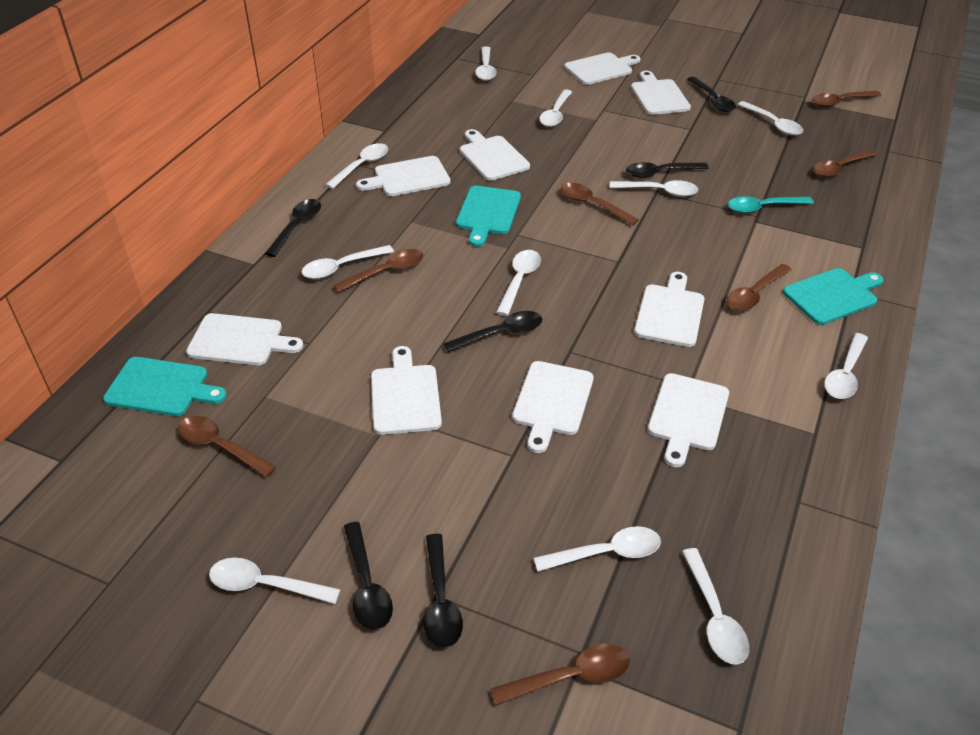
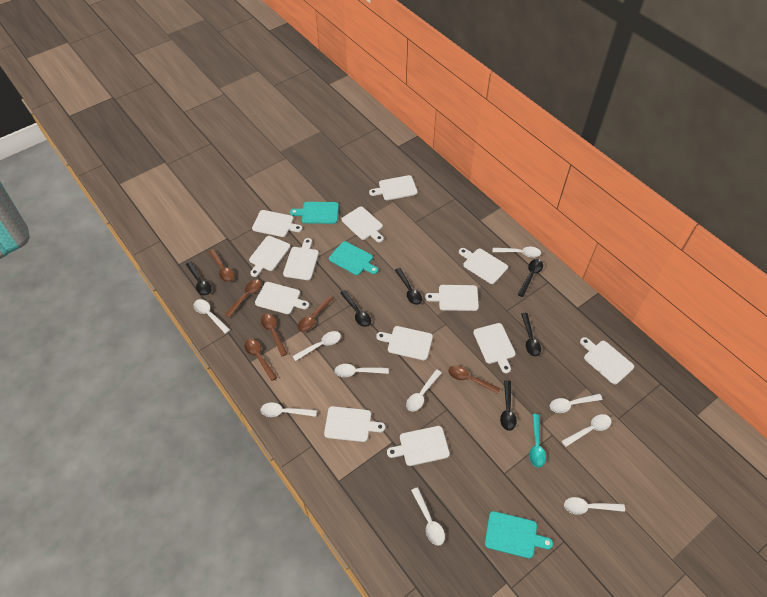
brown spoon: 7 -> 6
white cutting board: 9 -> 13
white spoon: 11 -> 10

